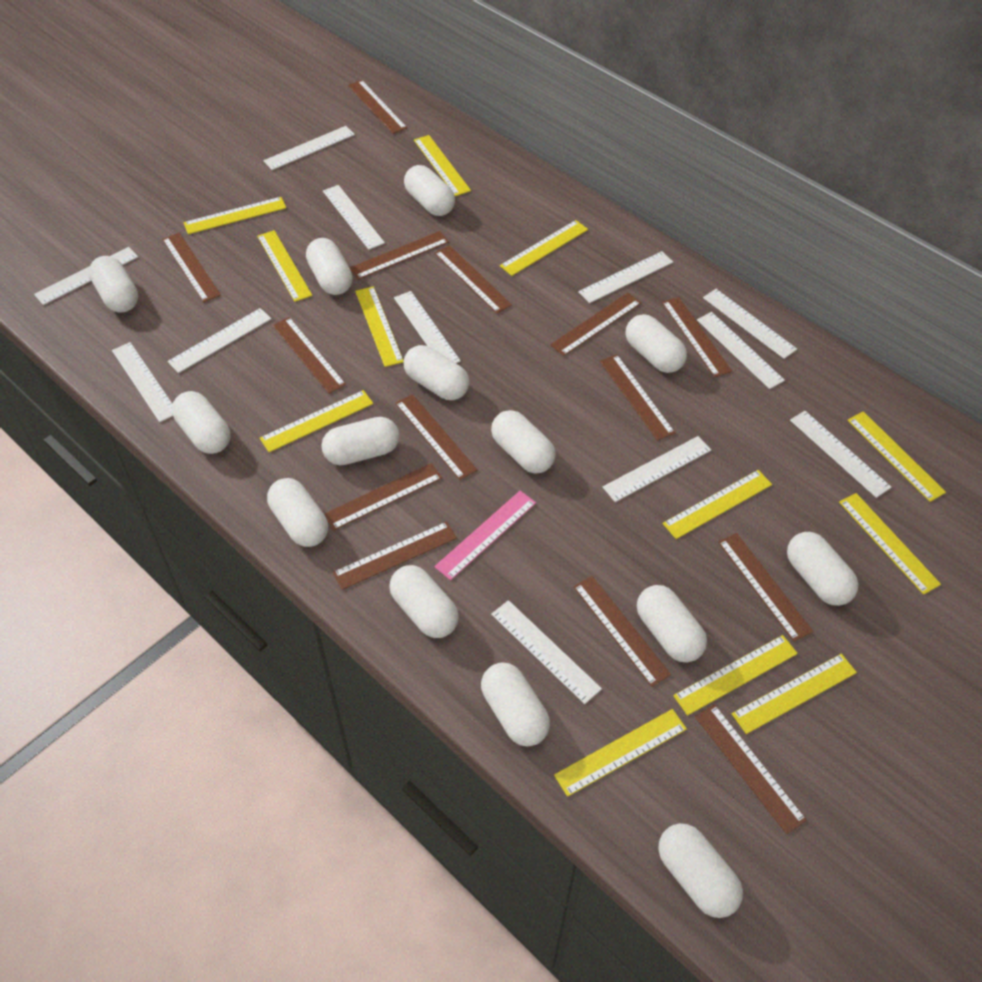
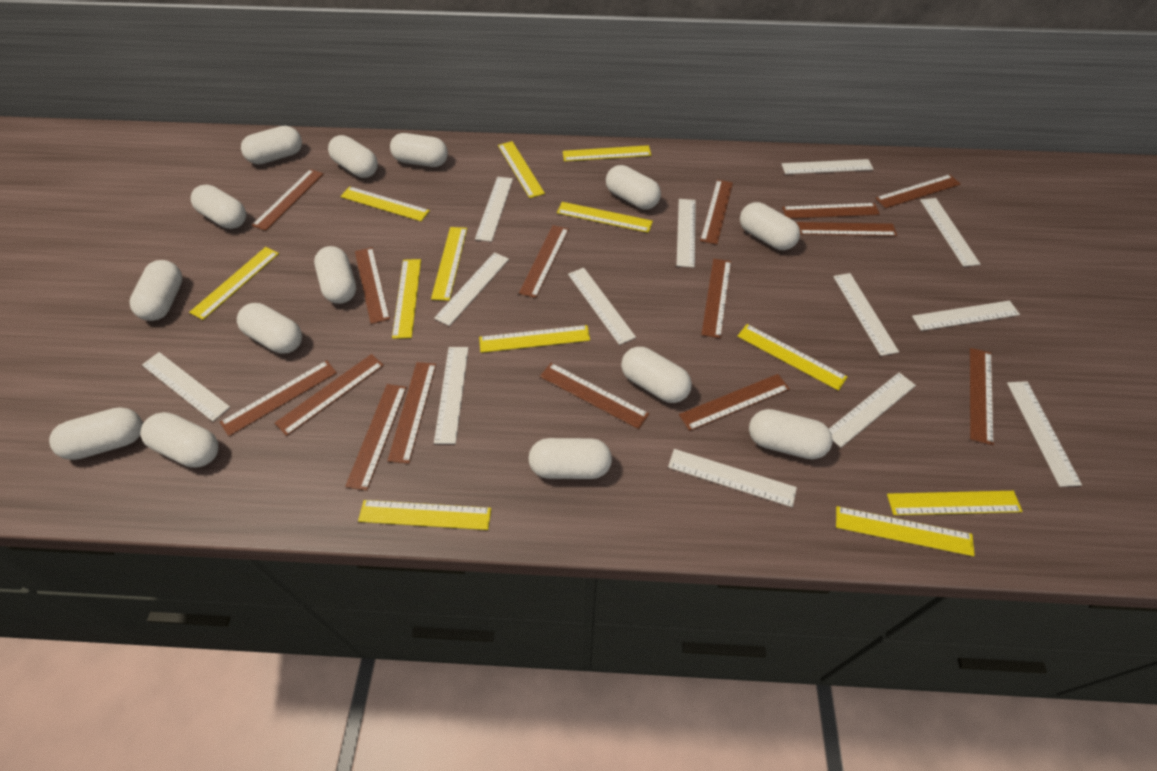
brown ruler: 14 -> 15
pink ruler: 1 -> 0
white ruler: 12 -> 13

